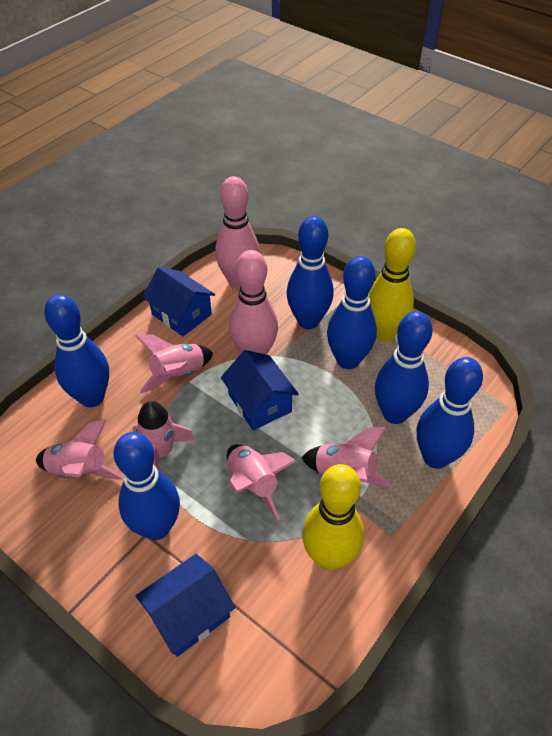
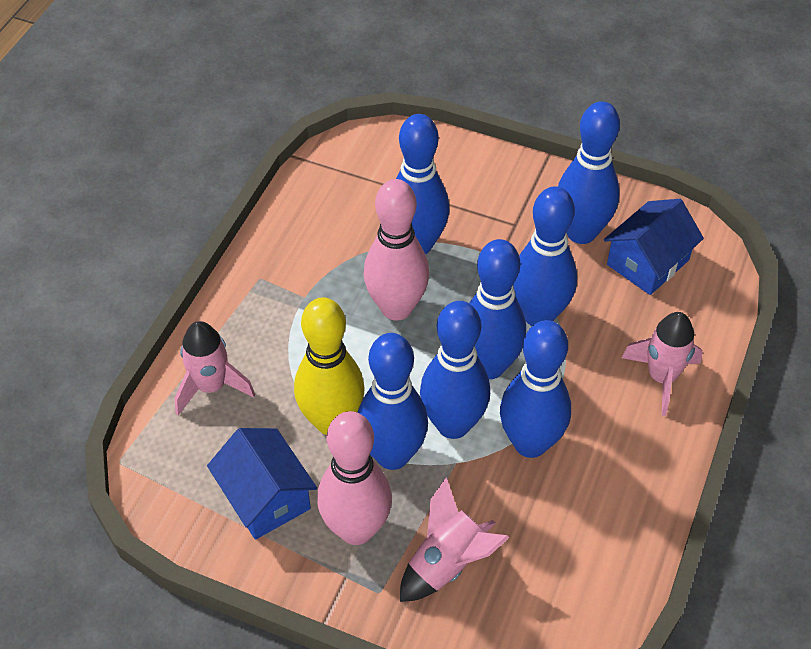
blue bowling pin: 6 -> 7
blue house: 3 -> 2
pink rocket: 5 -> 3
yellow bowling pin: 2 -> 1

